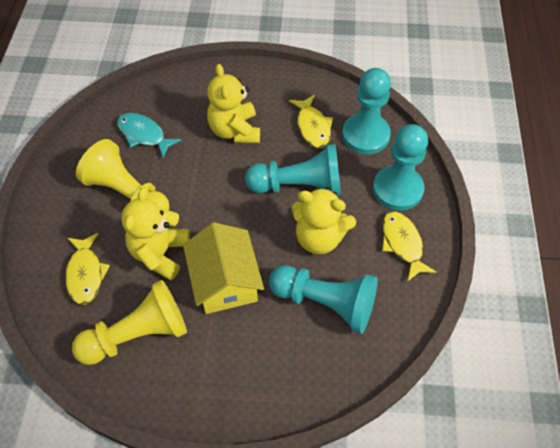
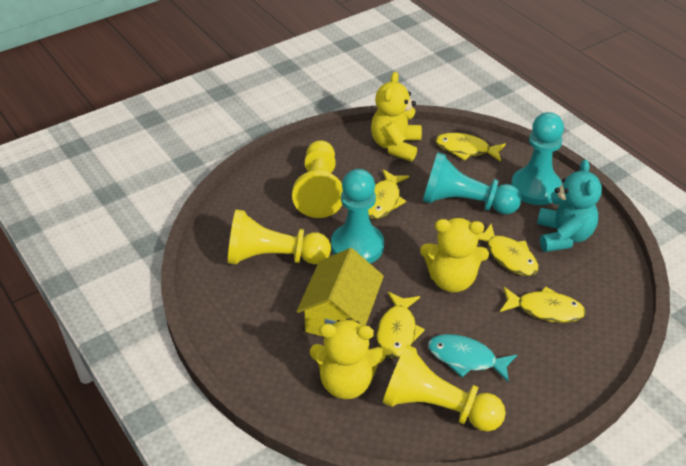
turquoise pawn: 4 -> 3
turquoise teddy bear: 0 -> 1
yellow fish: 3 -> 5
yellow pawn: 2 -> 3

